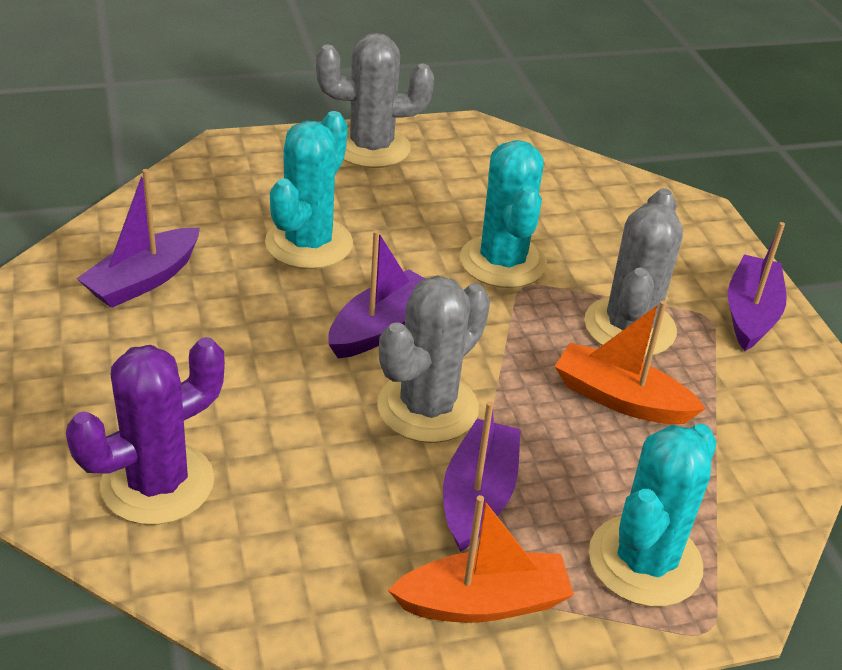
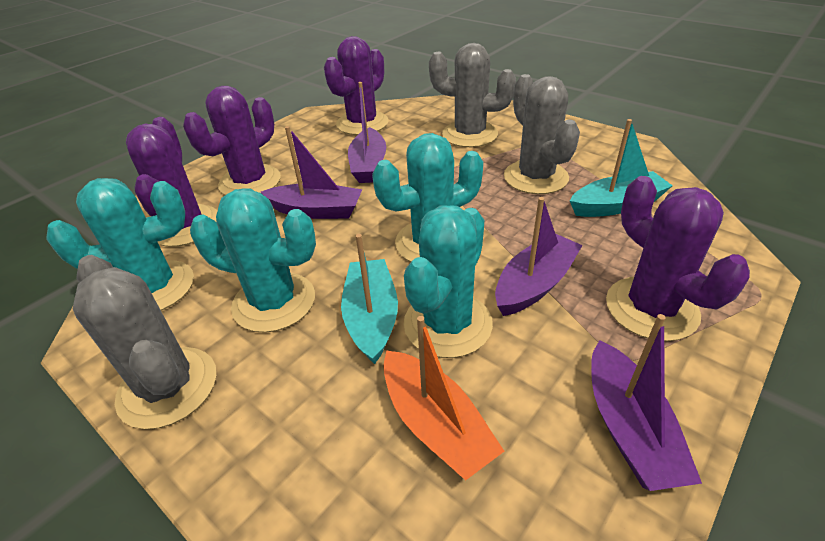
orange boat: 2 -> 1
purple cactus: 1 -> 4
turquoise boat: 0 -> 2
turquoise cactus: 3 -> 4

